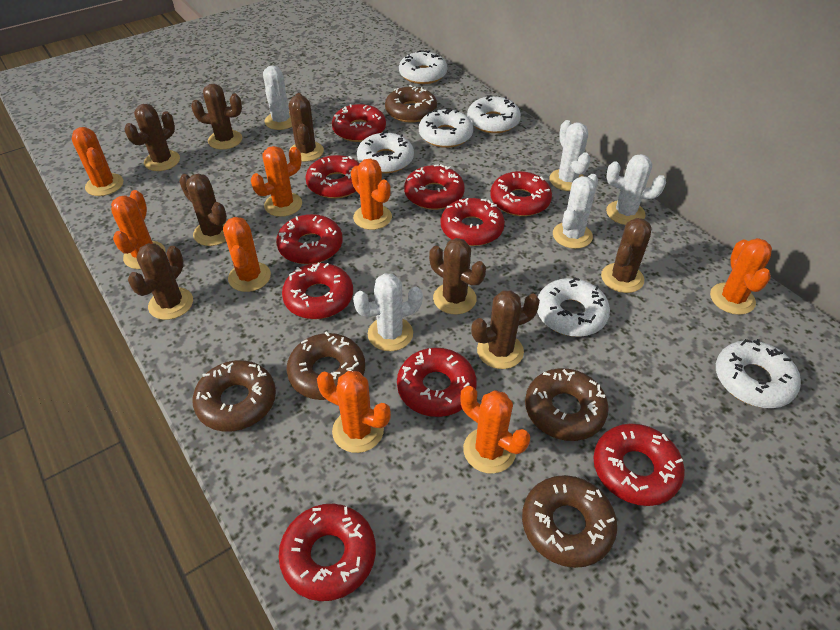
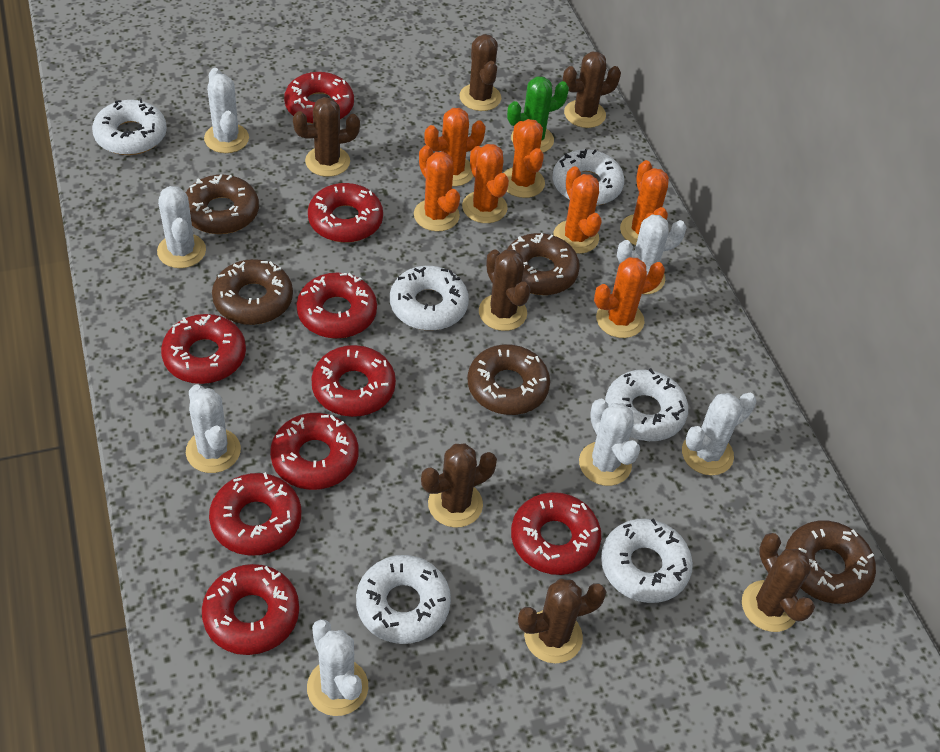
brown cactus: 8 -> 7
green cactus: 0 -> 1
orange cactus: 8 -> 7
red donut: 10 -> 9
white cactus: 5 -> 7

